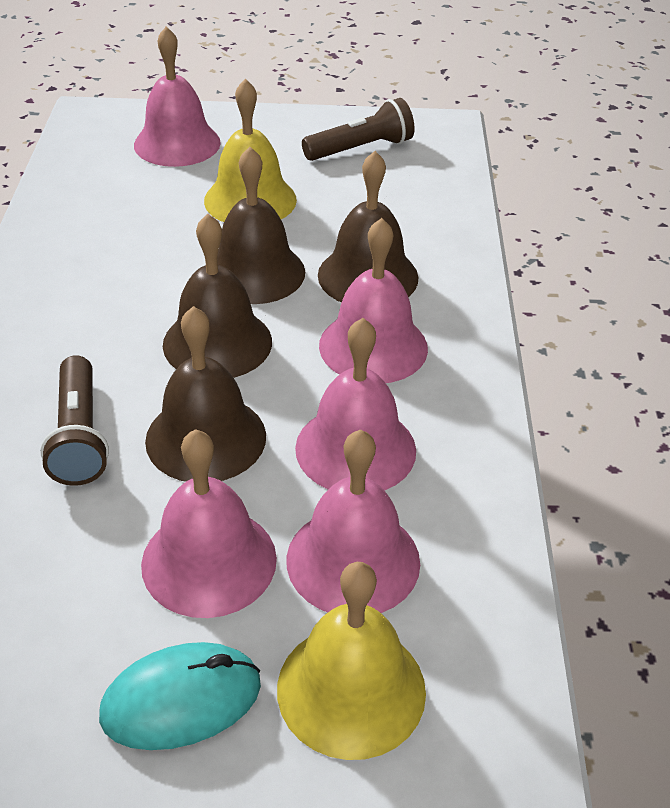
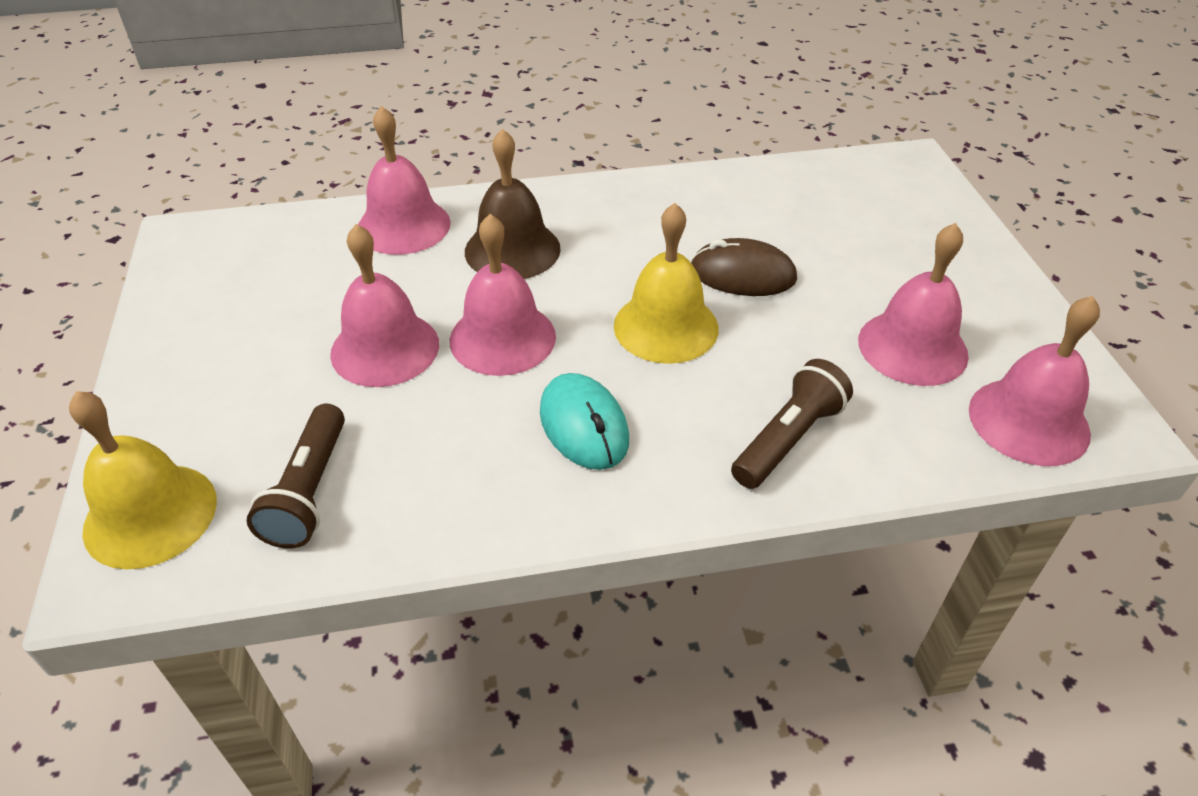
brown bell: 4 -> 1
brown mouse: 0 -> 1

